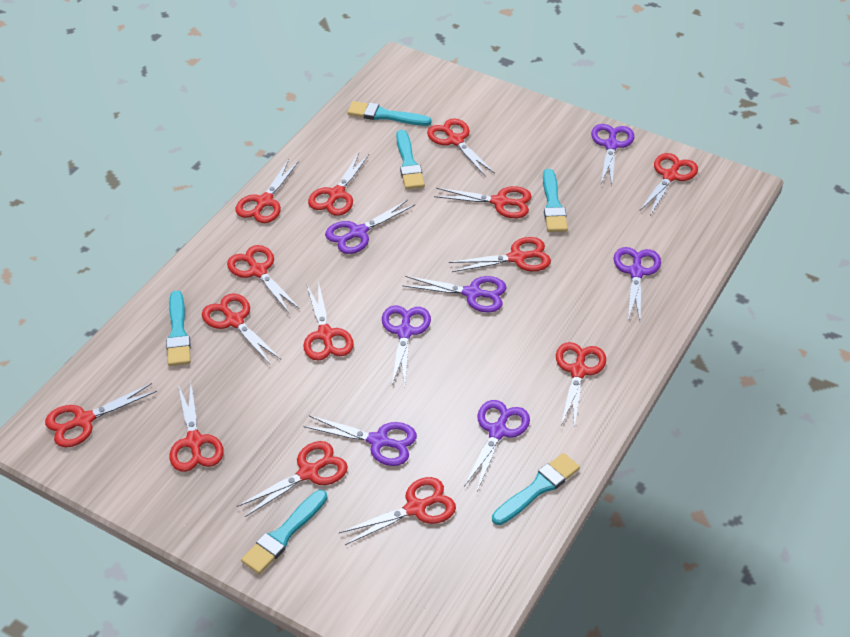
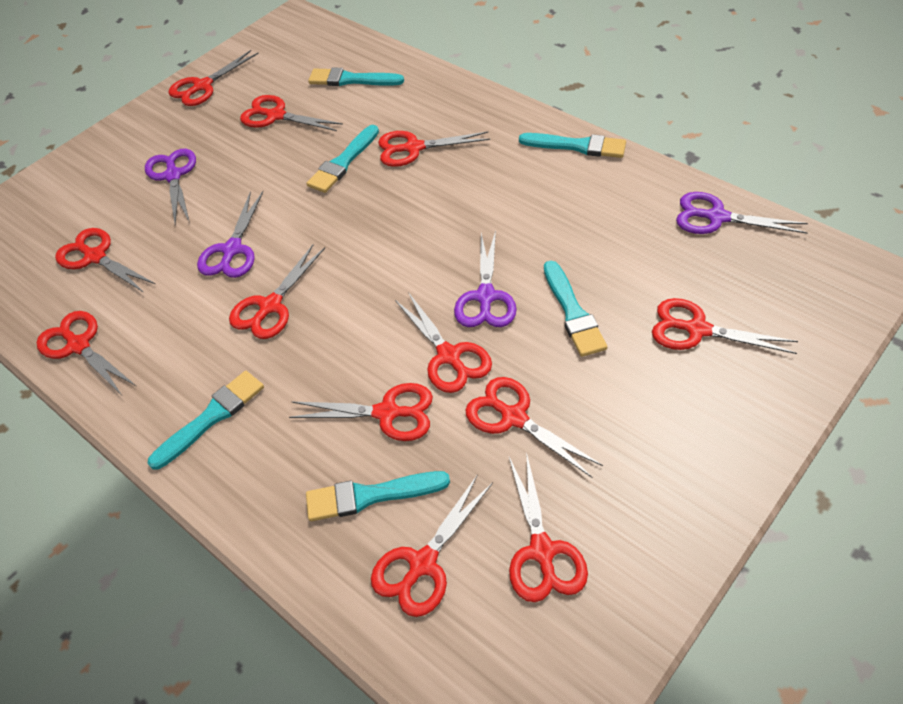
purple scissors: 7 -> 4
red scissors: 14 -> 12

